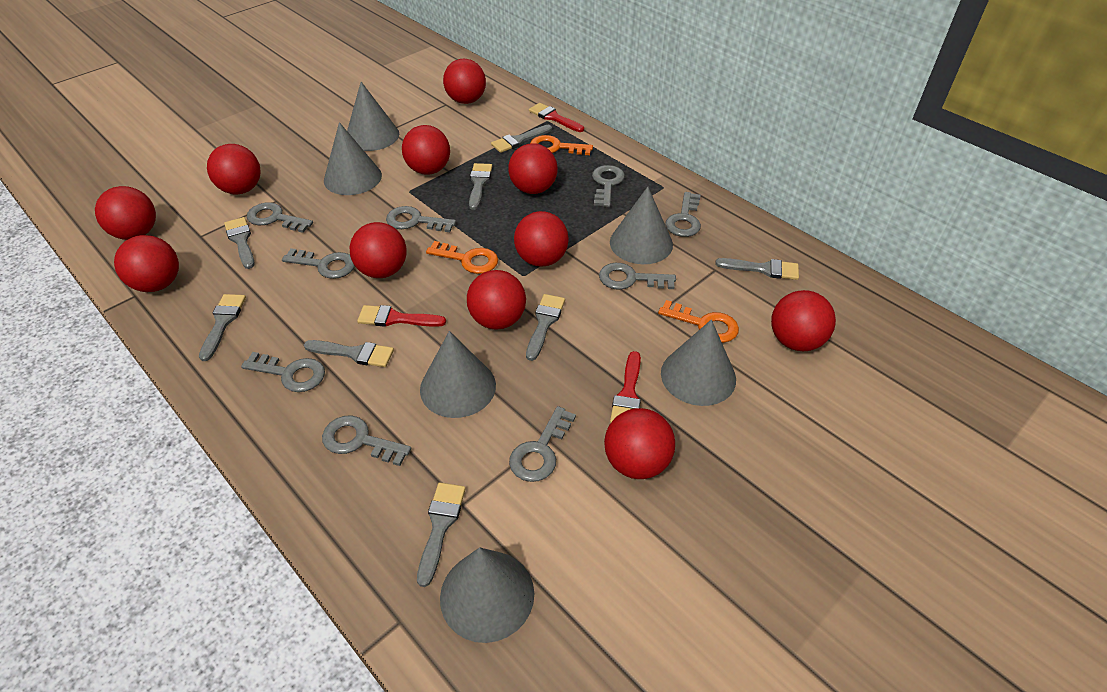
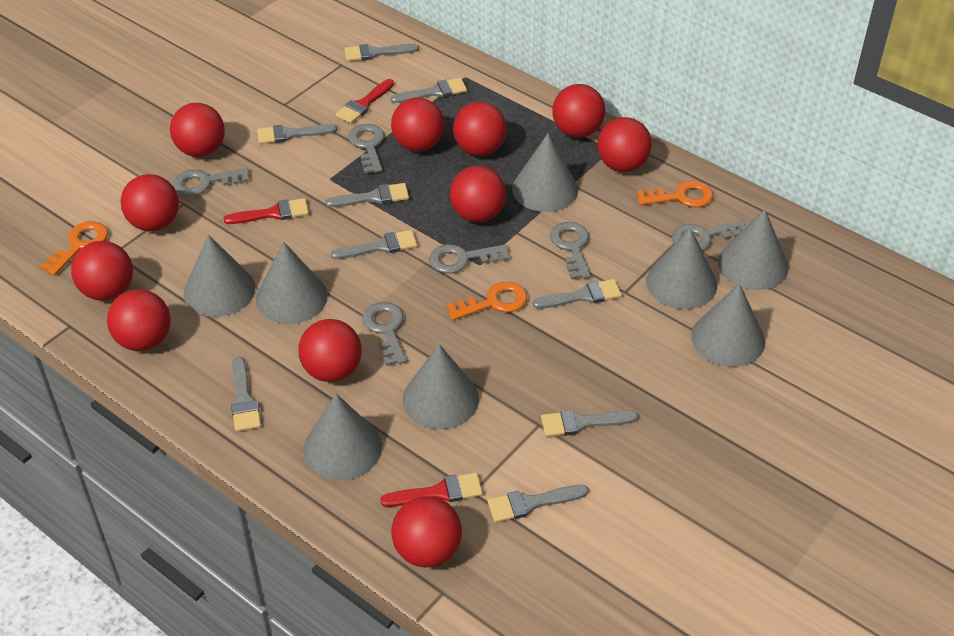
grey brush: 8 -> 9
grey cone: 6 -> 8
grey key: 9 -> 6

